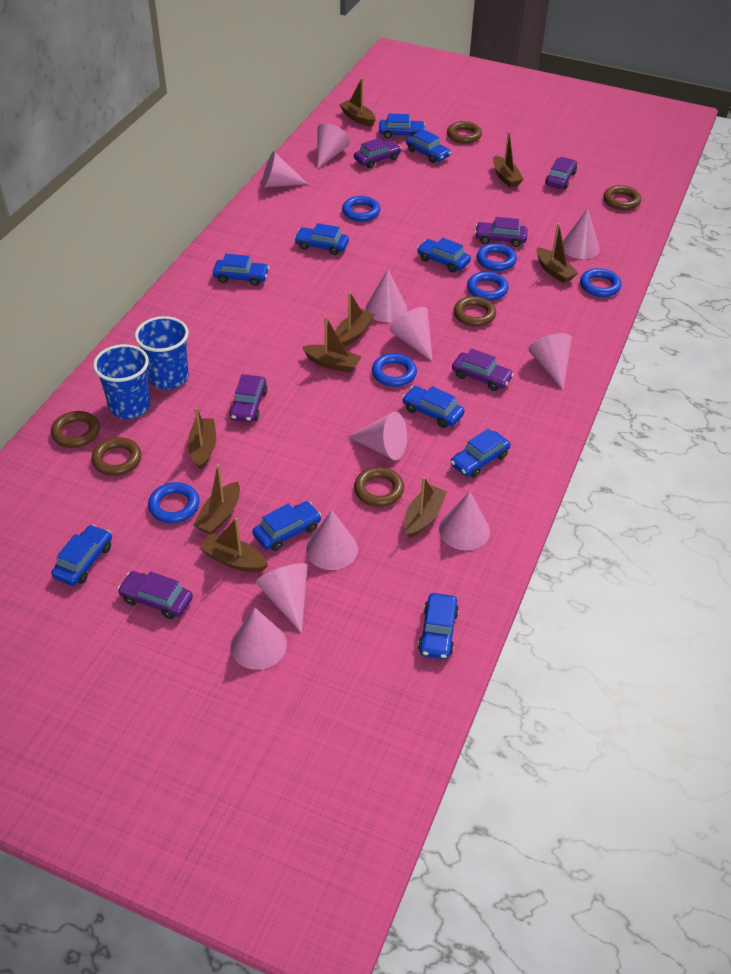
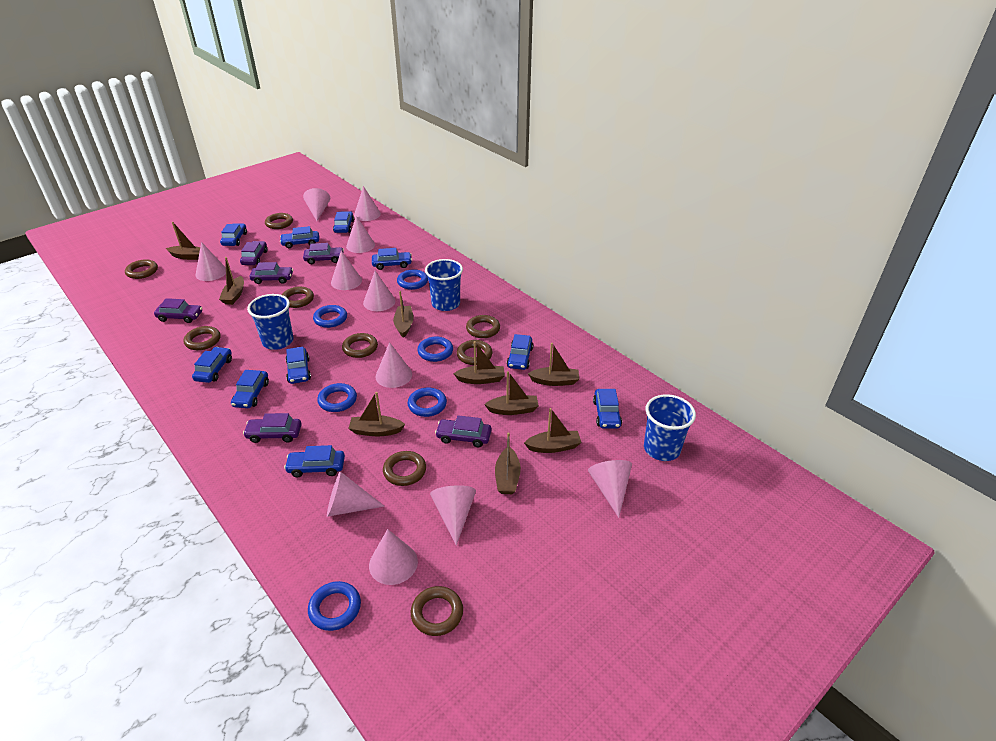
blue cup: 2 -> 3
brown ring: 6 -> 9

